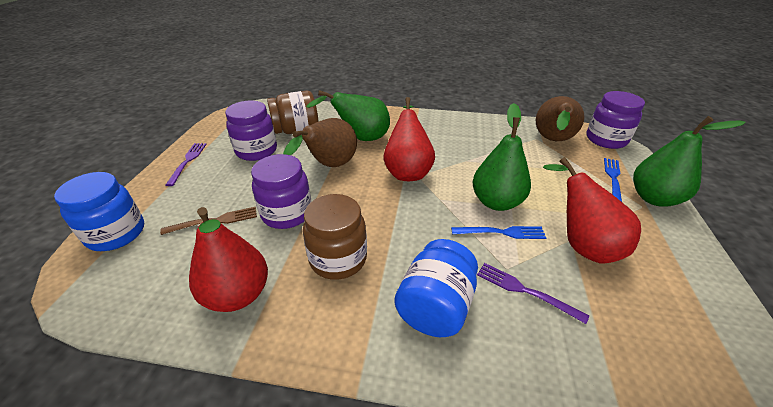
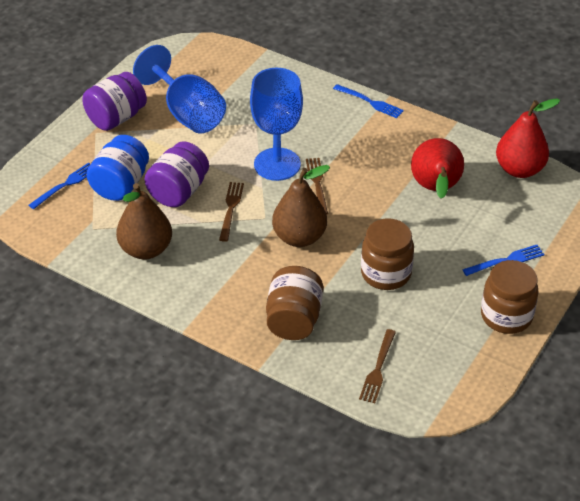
blue fork: 2 -> 3
blue goblet: 0 -> 2
blue jar: 2 -> 1
brown fork: 1 -> 3
brown jar: 2 -> 3
green pear: 3 -> 0
purple fork: 2 -> 0
purple jar: 3 -> 2
red pear: 3 -> 2

